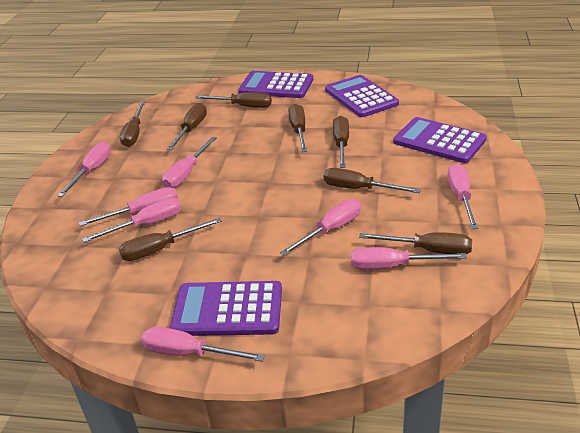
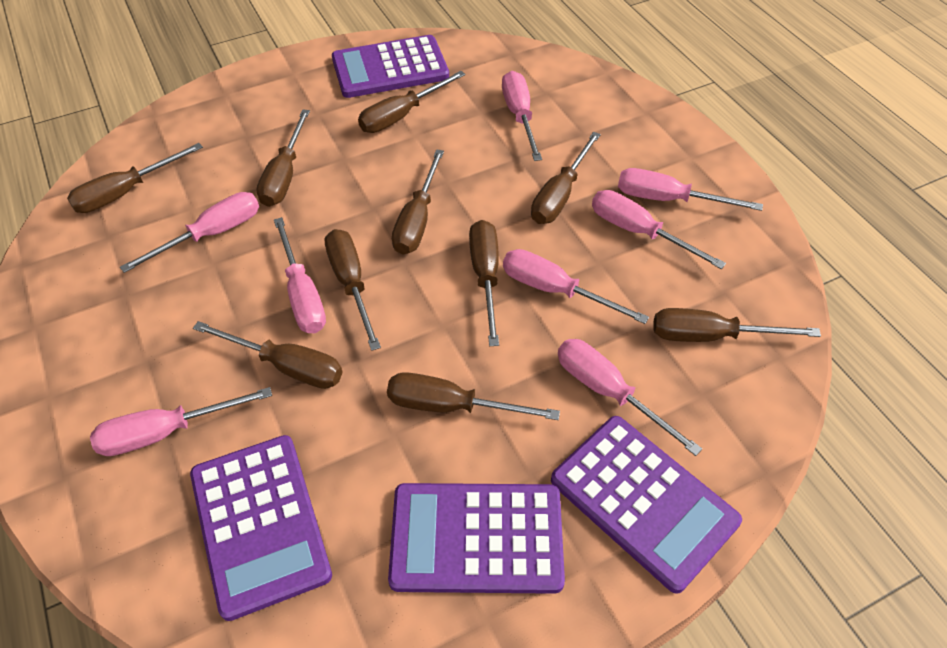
brown screwdriver: 8 -> 10

